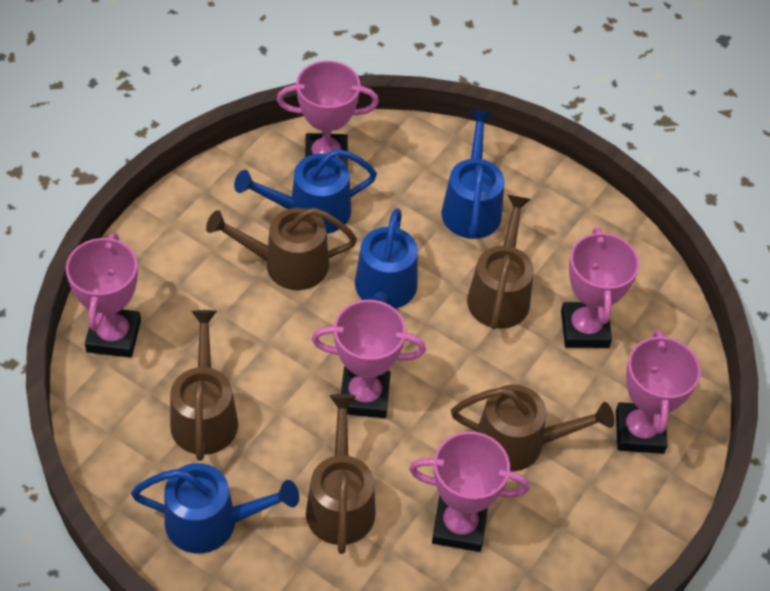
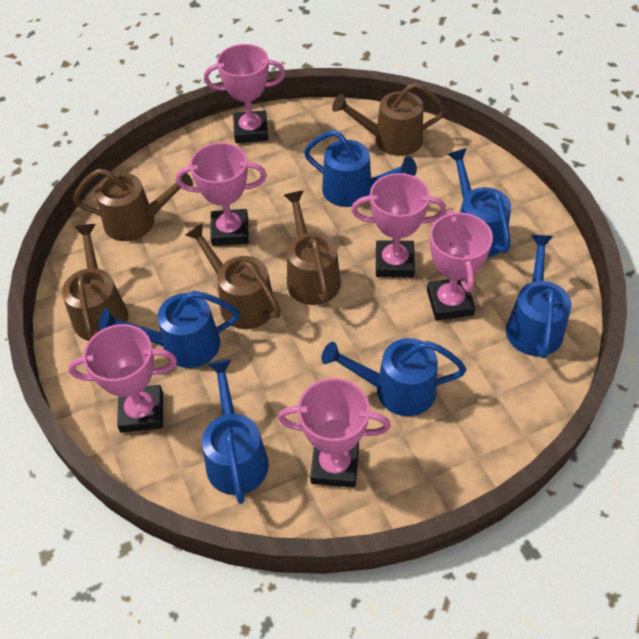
blue watering can: 4 -> 6

